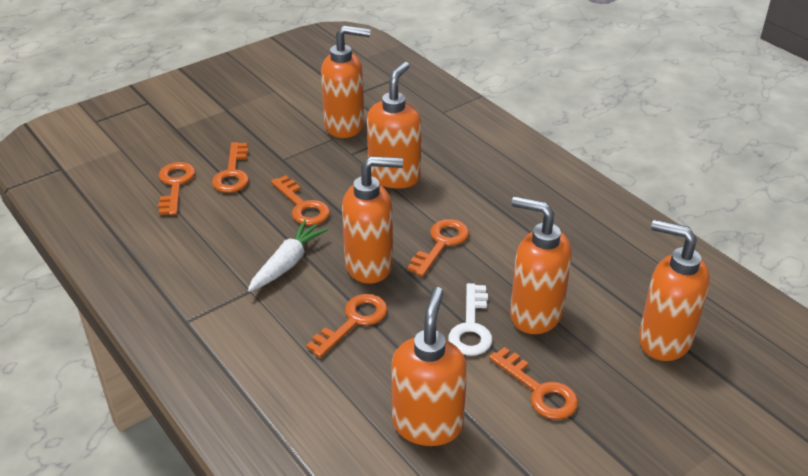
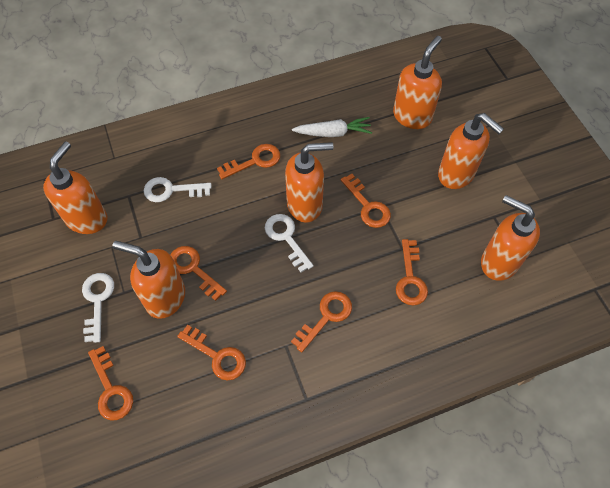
orange key: 6 -> 7
white key: 1 -> 3

